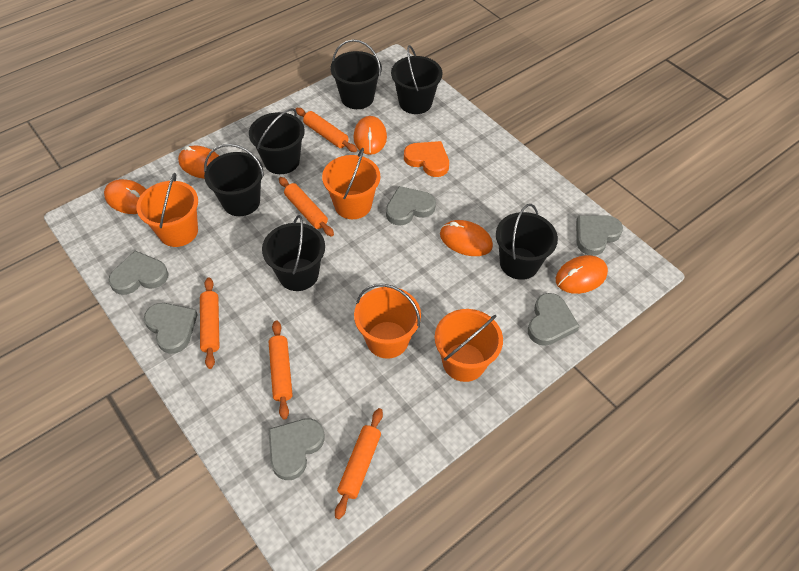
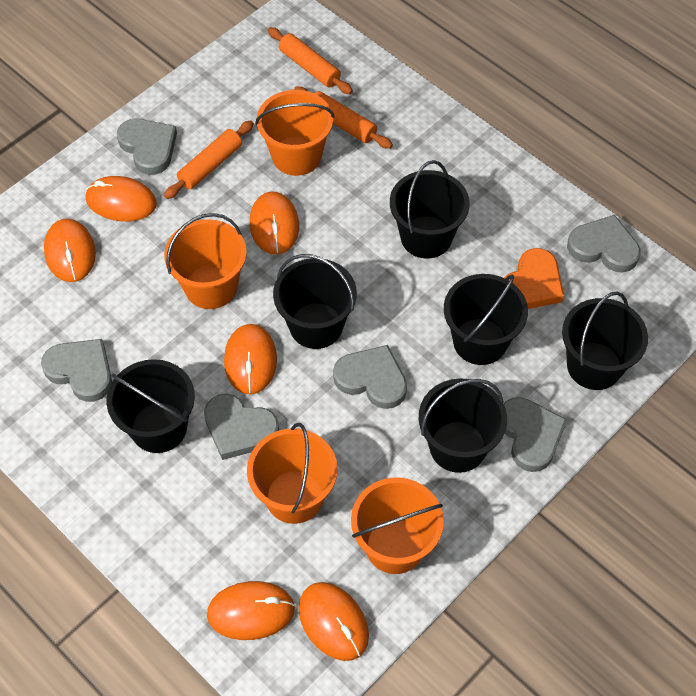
orange mouse: 5 -> 6
orange rolling pin: 5 -> 3

